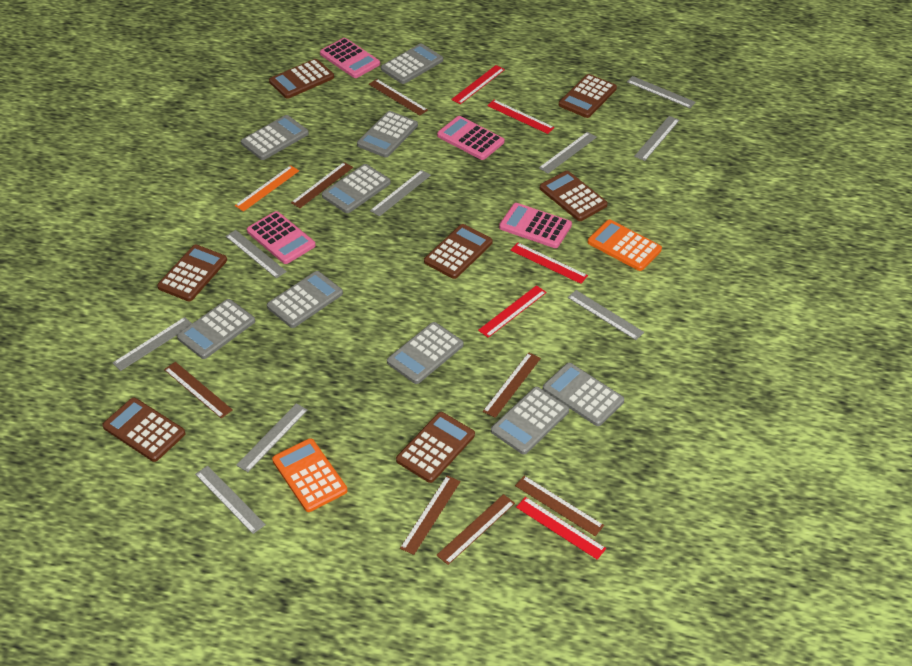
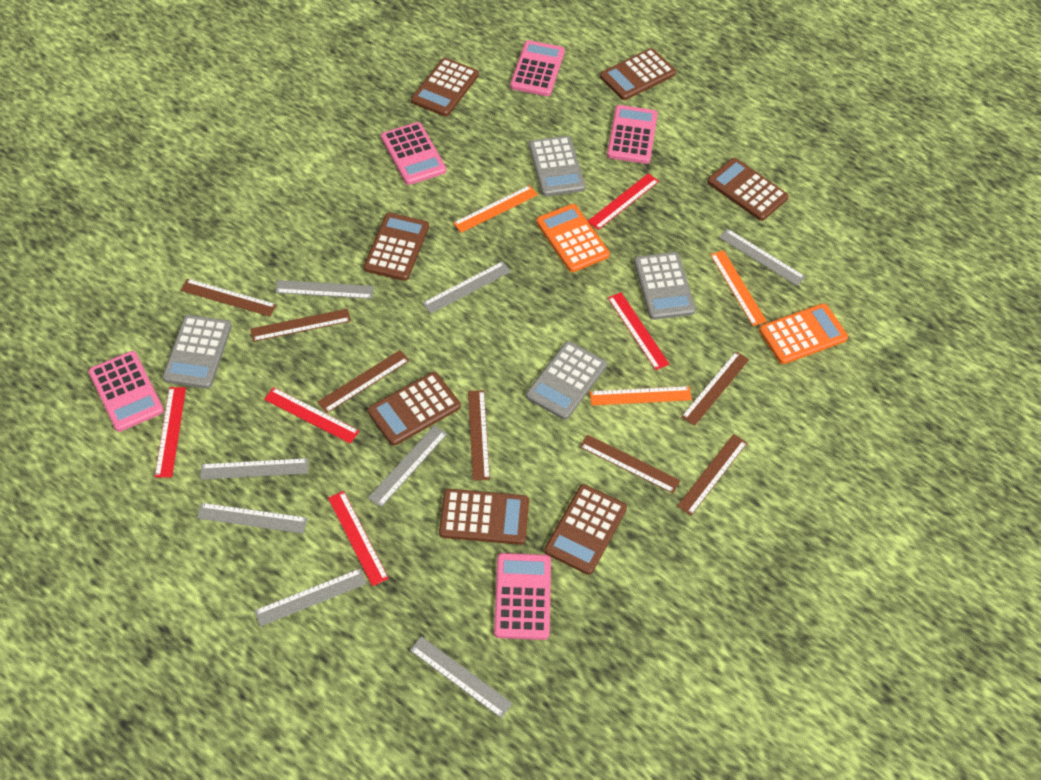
grey calculator: 9 -> 4
grey ruler: 9 -> 8
orange ruler: 1 -> 3
pink calculator: 4 -> 5

